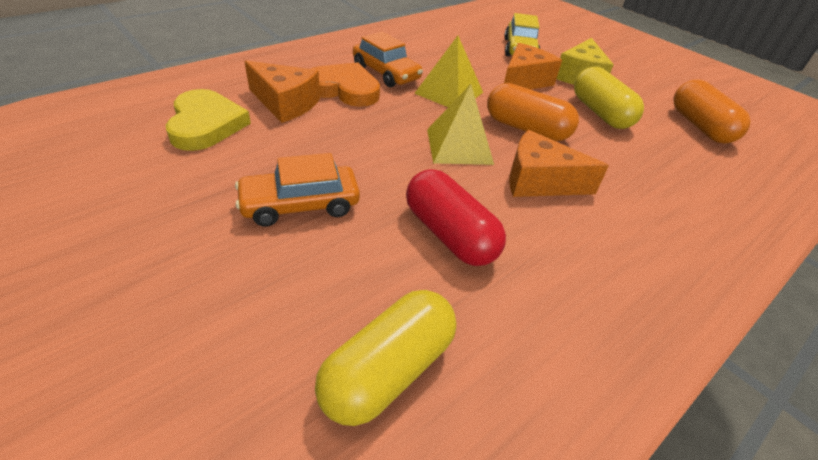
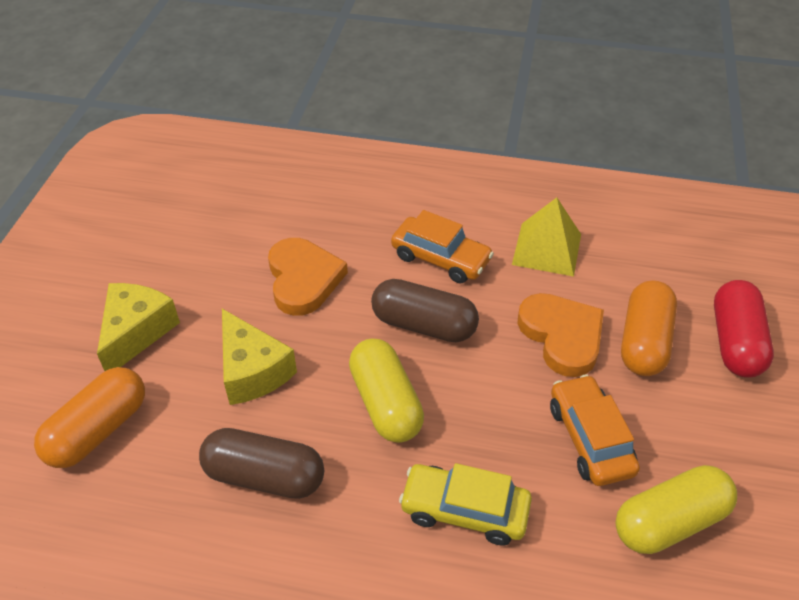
brown capsule: 0 -> 2
orange cheese: 3 -> 0
orange heart: 1 -> 2
yellow cheese: 1 -> 2
yellow heart: 1 -> 0
yellow pyramid: 2 -> 1

